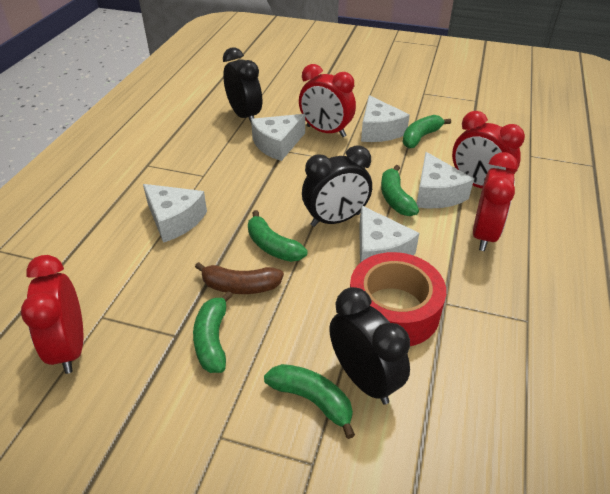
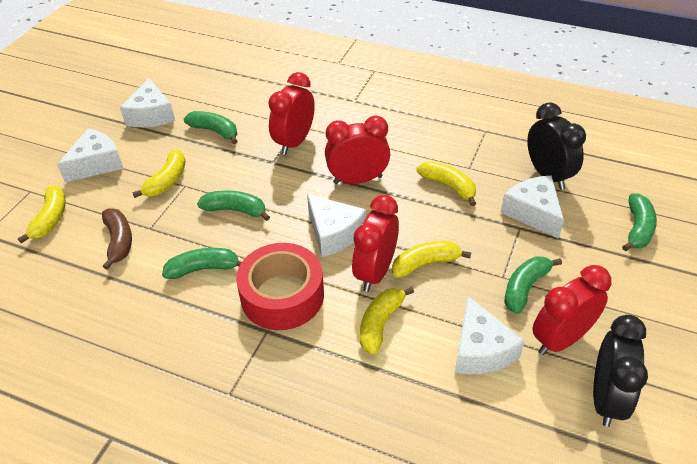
black clock: 3 -> 2
yellow banana: 0 -> 5

